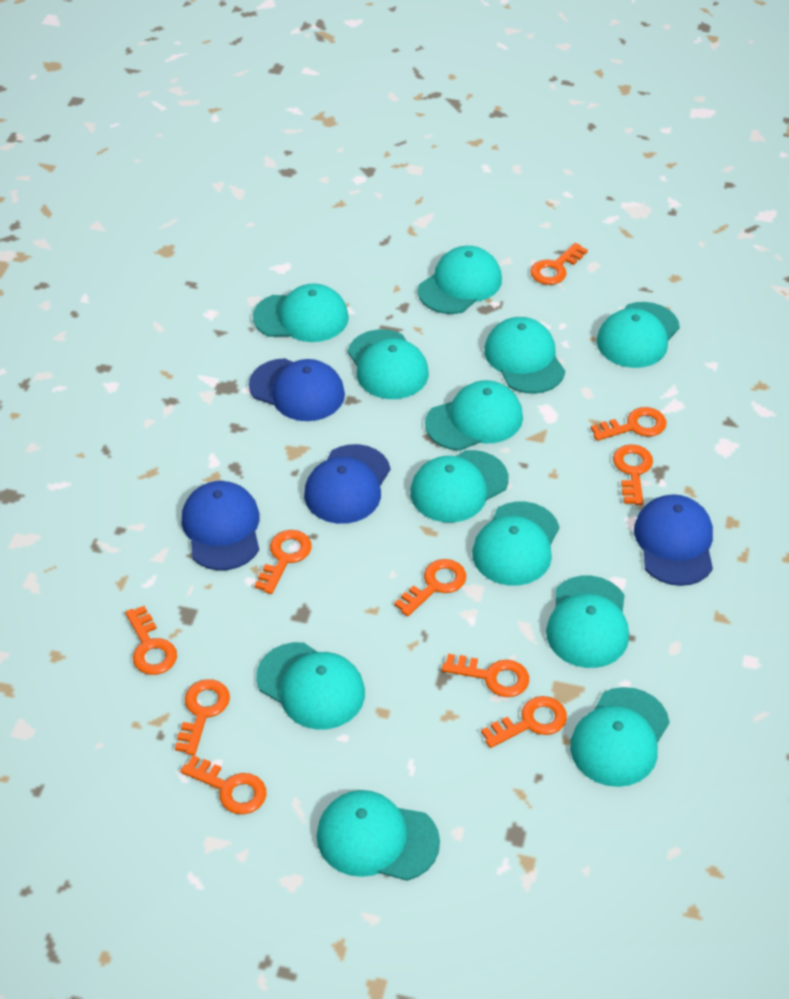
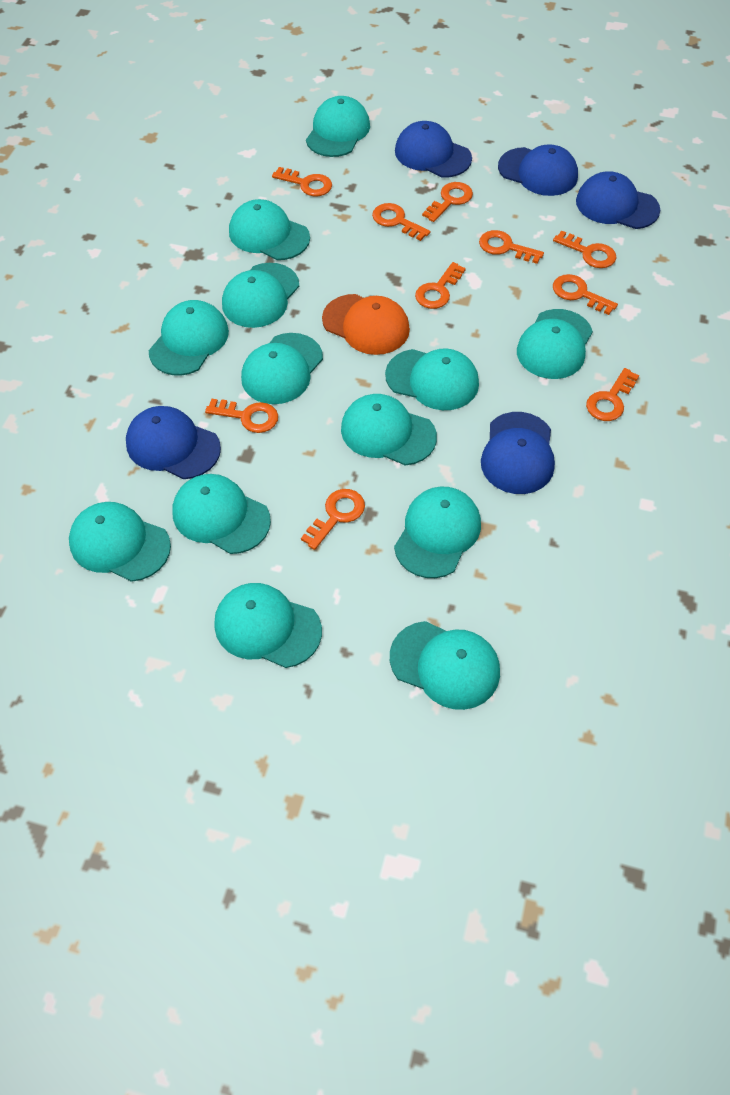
blue cap: 4 -> 5
orange cap: 0 -> 1
turquoise cap: 12 -> 13

